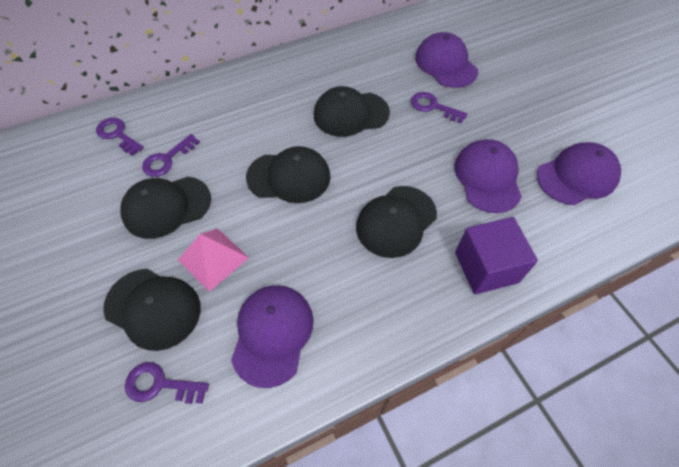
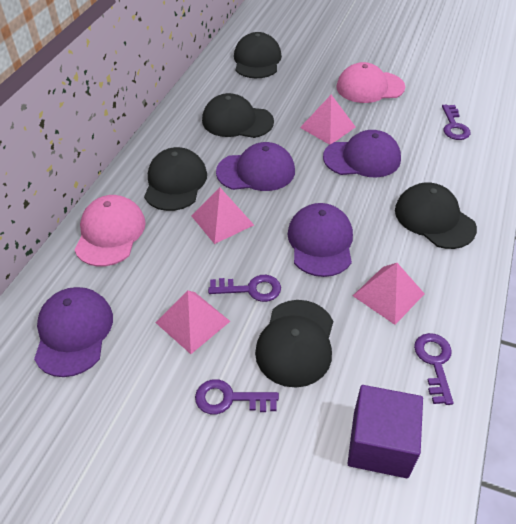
pink cap: 0 -> 2
pink pyramid: 1 -> 4

